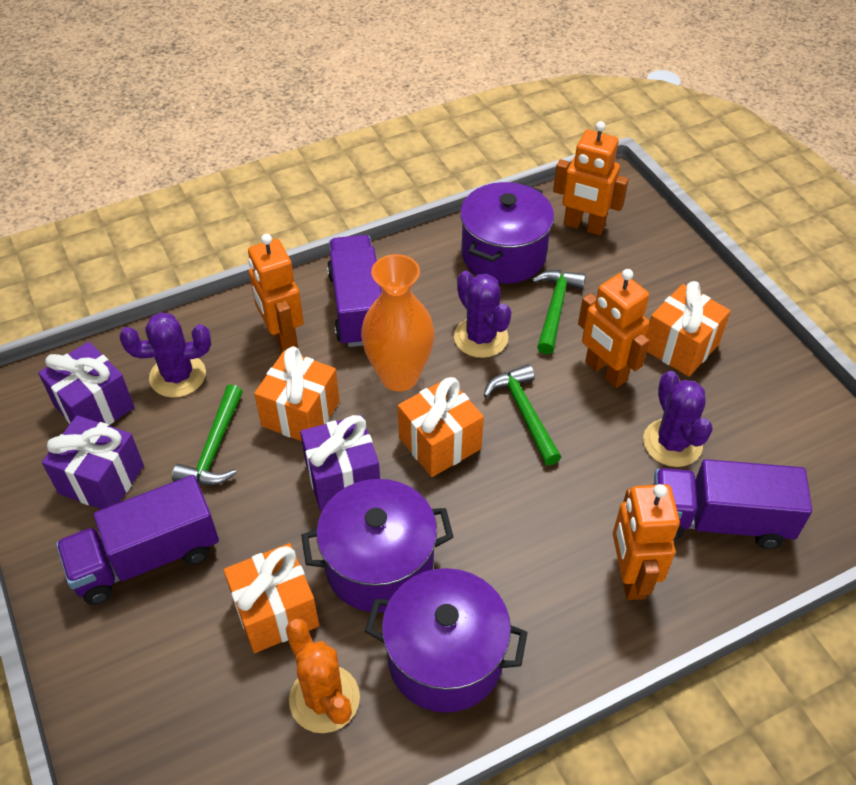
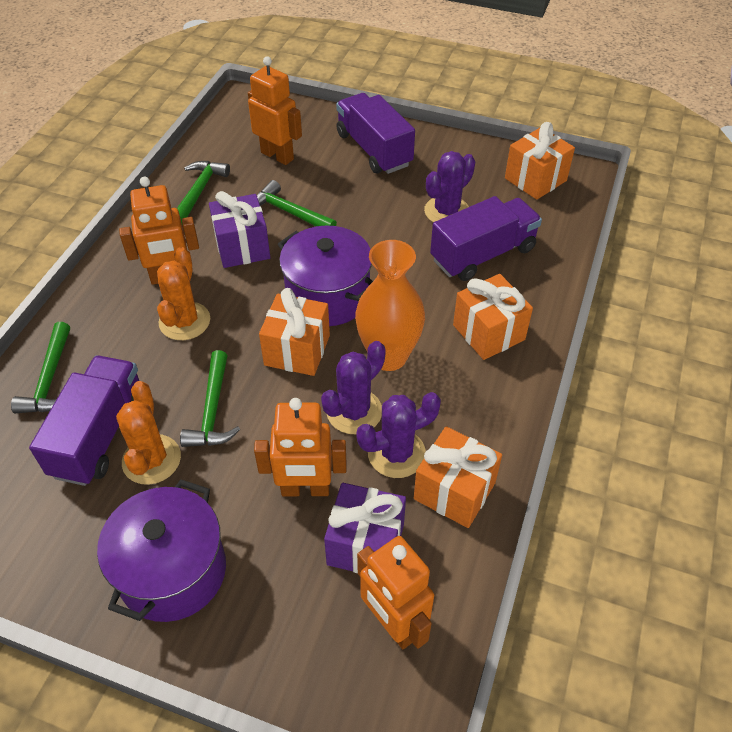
green hammer: 3 -> 4
orange cactus: 1 -> 2
purple gift: 3 -> 2
purple pot: 3 -> 2

